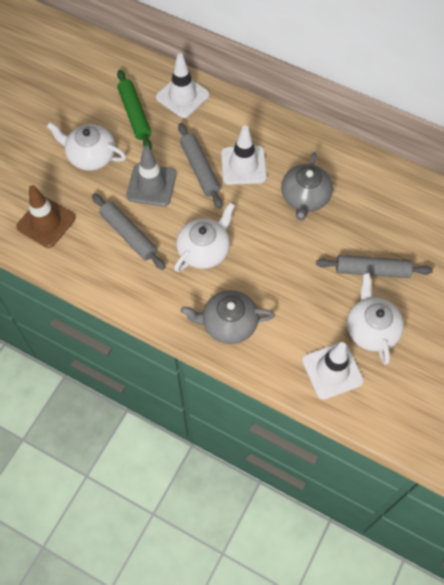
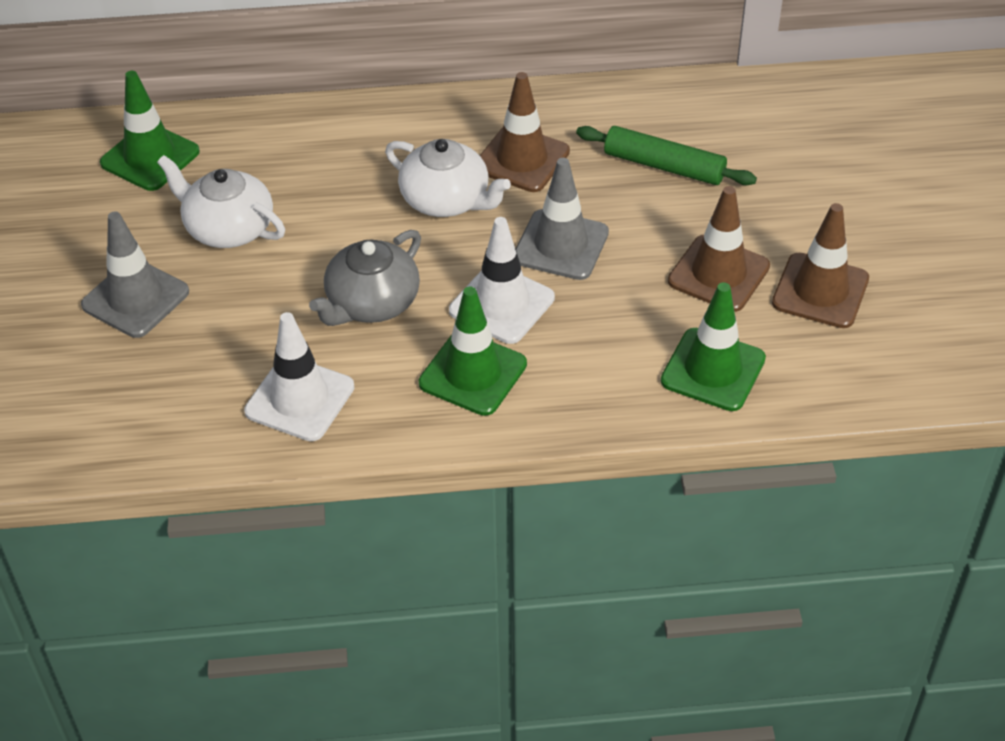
brown traffic cone: 1 -> 3
green traffic cone: 0 -> 3
grey rolling pin: 3 -> 0
grey teapot: 2 -> 1
grey traffic cone: 1 -> 2
white teapot: 3 -> 2
white traffic cone: 3 -> 2

